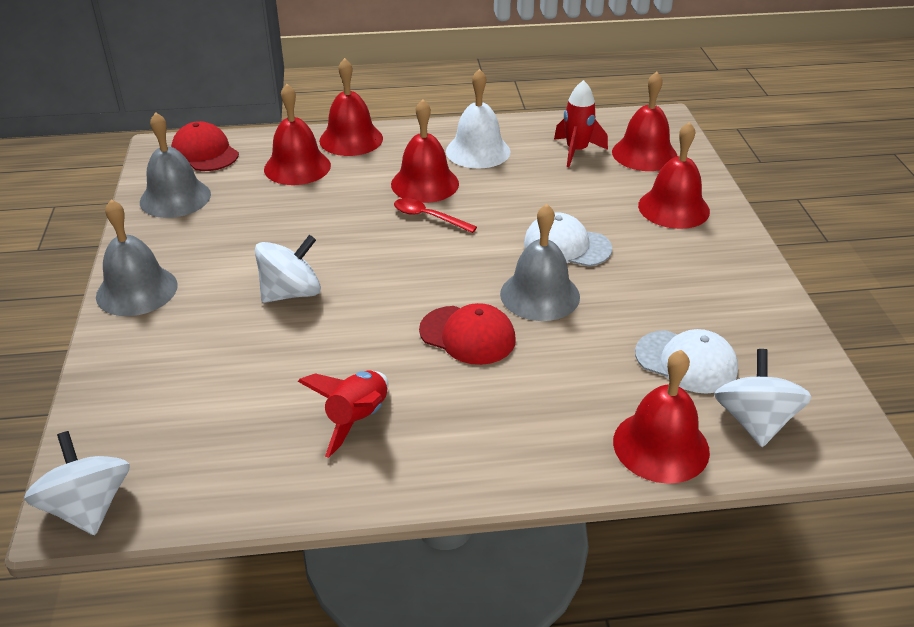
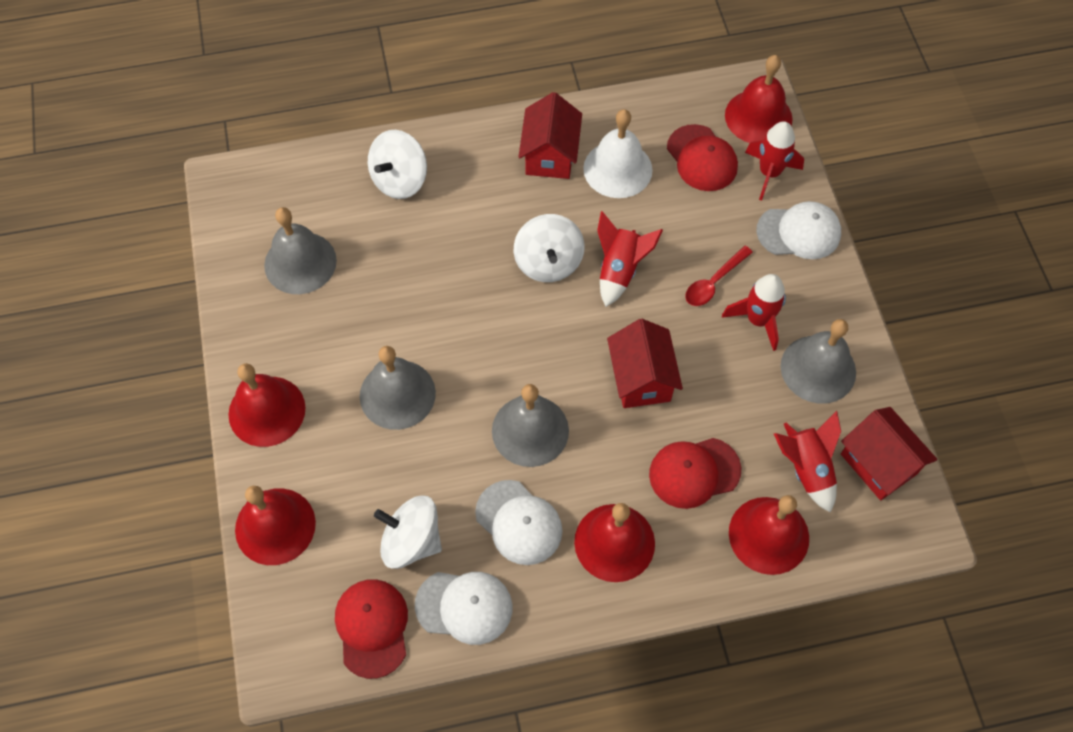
grey bell: 3 -> 4
red bell: 6 -> 5
red cap: 2 -> 3
red house: 0 -> 3
red rocket: 2 -> 4
white cap: 2 -> 3

